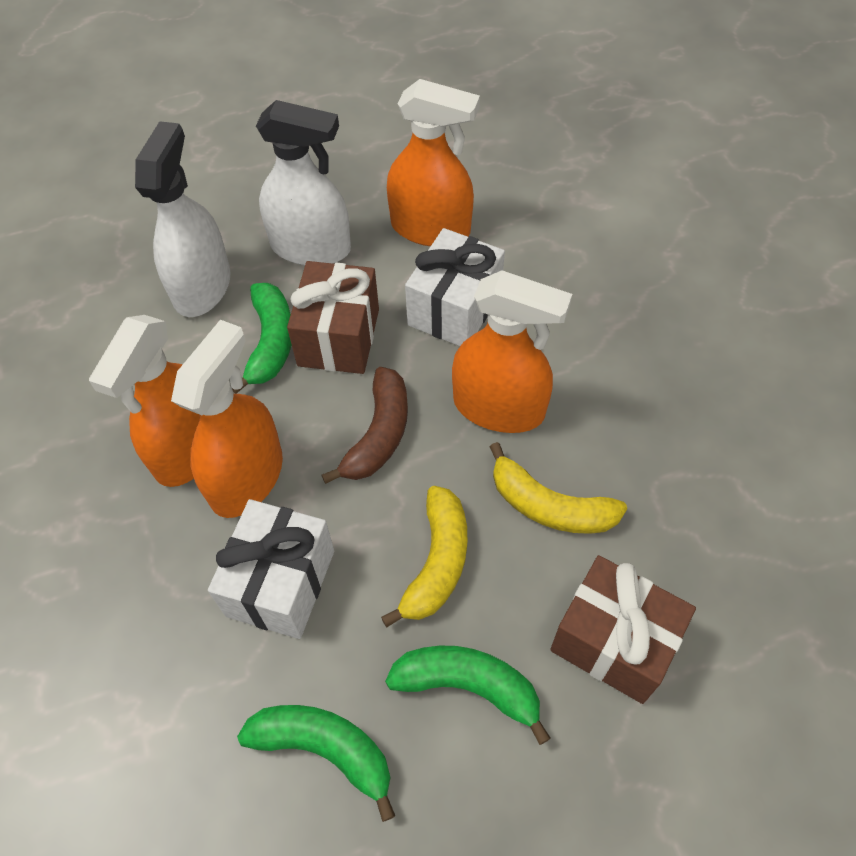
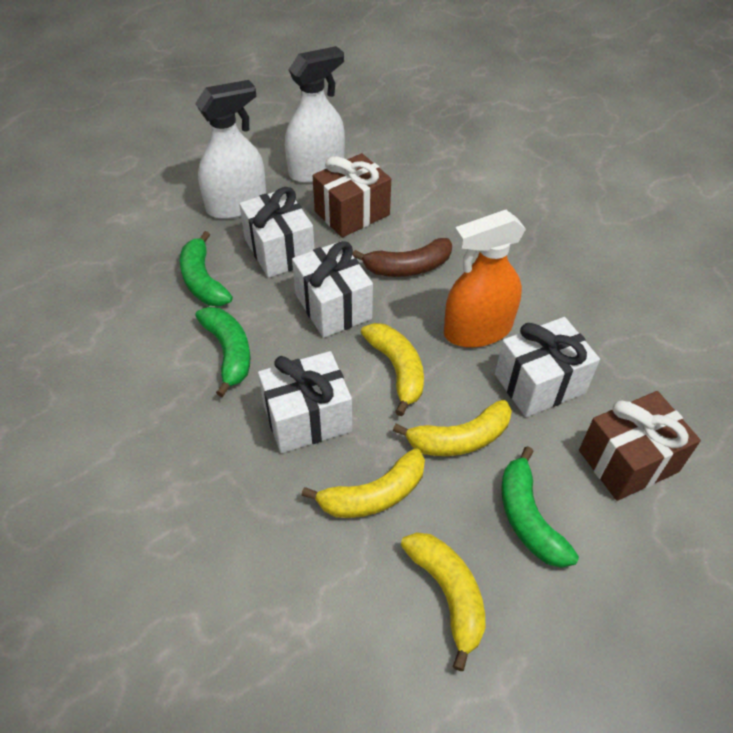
orange spray bottle: 4 -> 1
white gift: 2 -> 4
yellow banana: 2 -> 4

